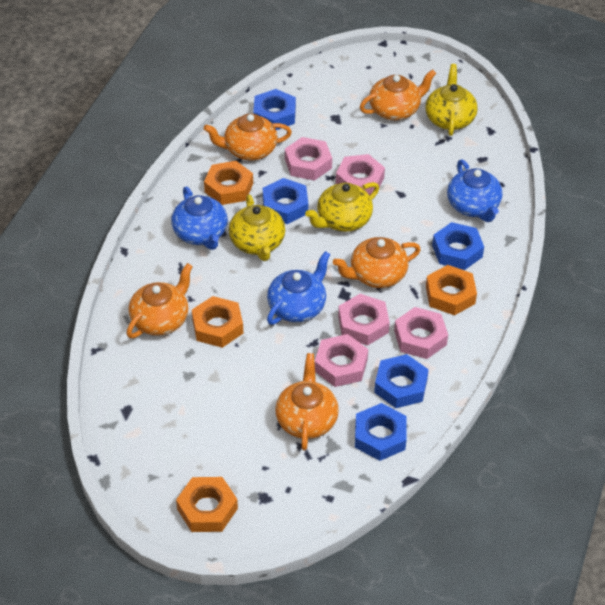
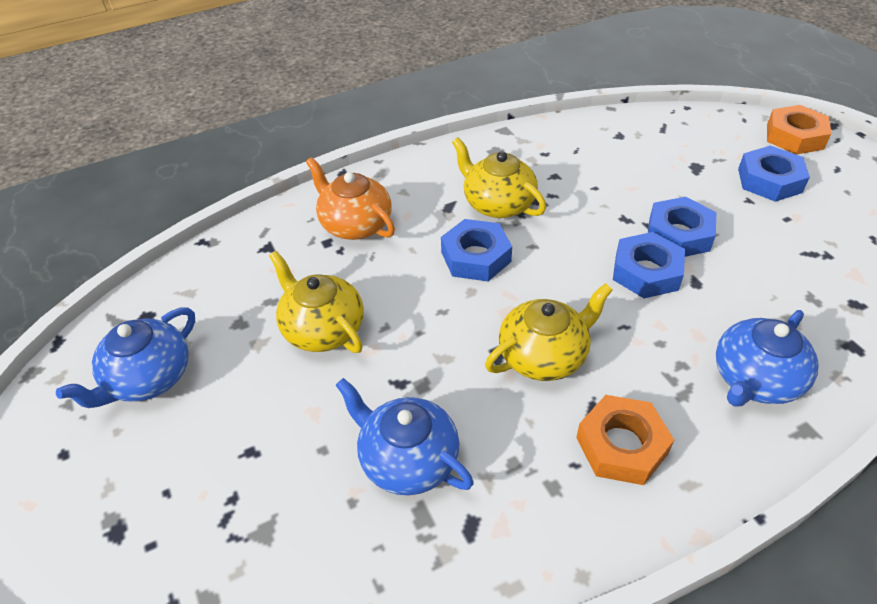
blue nut: 5 -> 4
orange nut: 4 -> 2
orange teapot: 5 -> 1
pink nut: 5 -> 0

